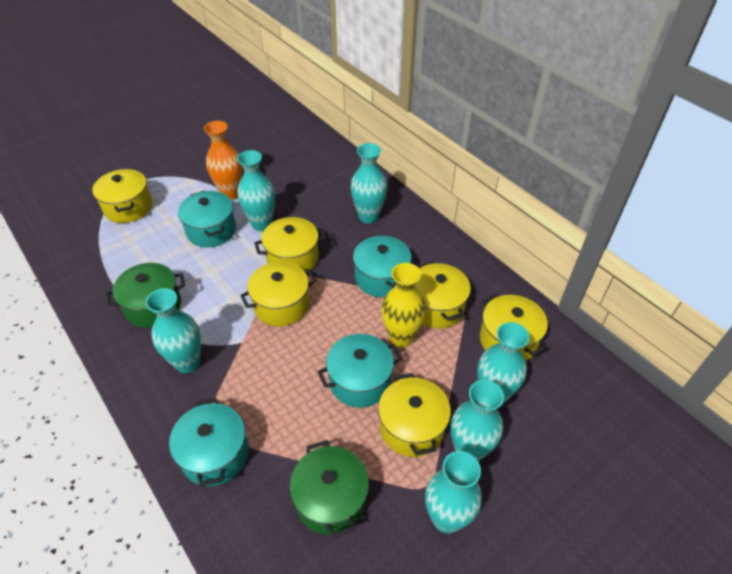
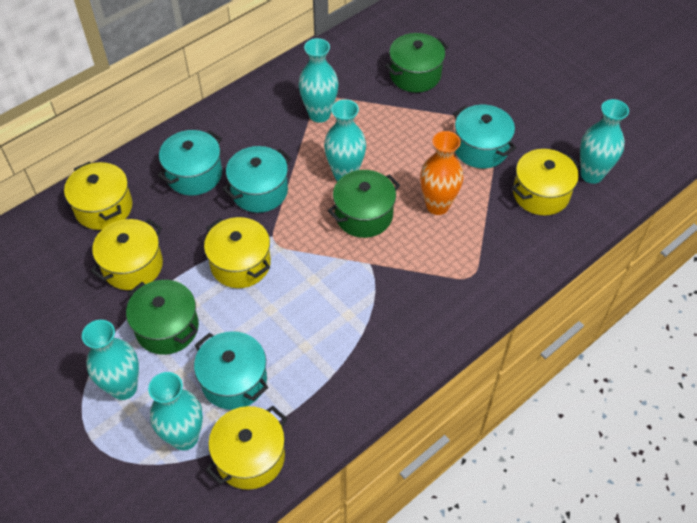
green pot: 2 -> 3
turquoise vase: 6 -> 5
yellow pot: 6 -> 5
yellow vase: 1 -> 0

